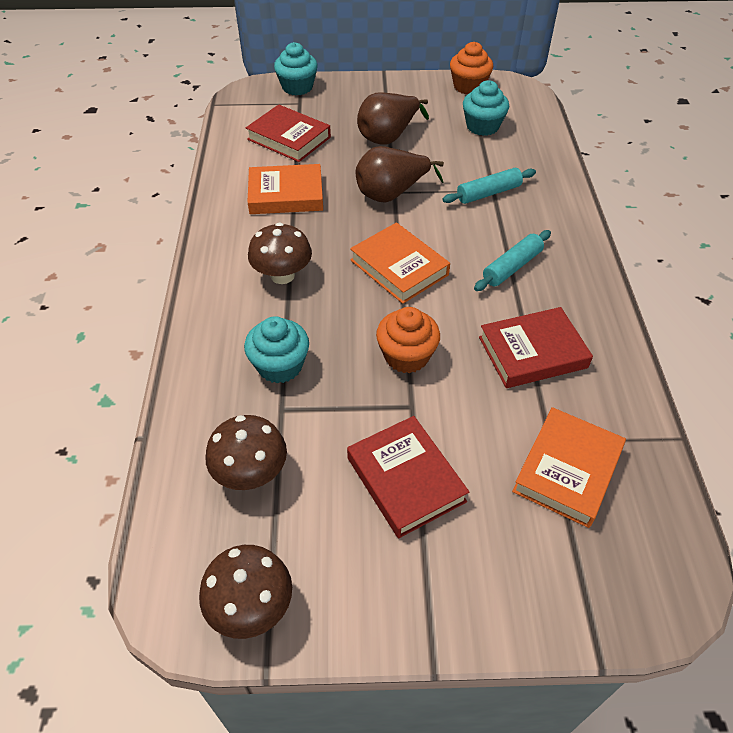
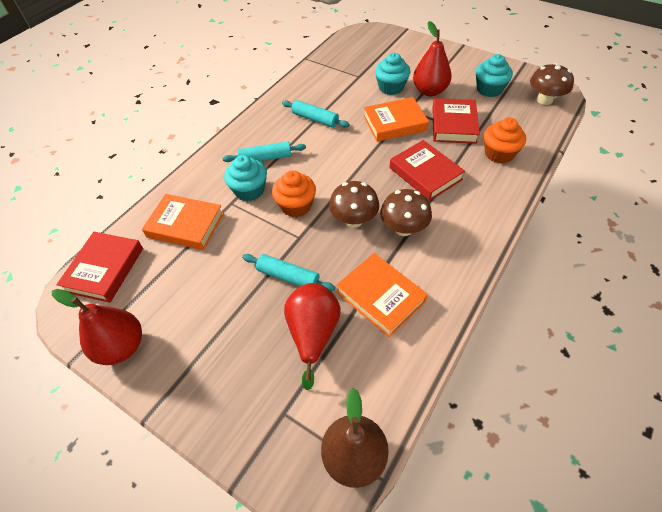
brown pear: 2 -> 1
red pear: 0 -> 3
turquoise rolling pin: 2 -> 3

